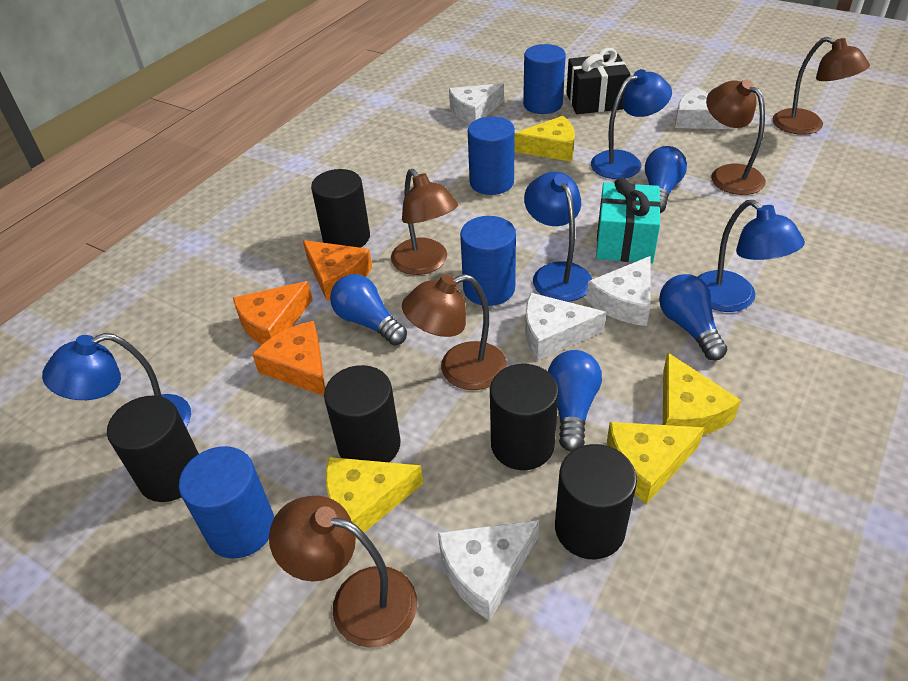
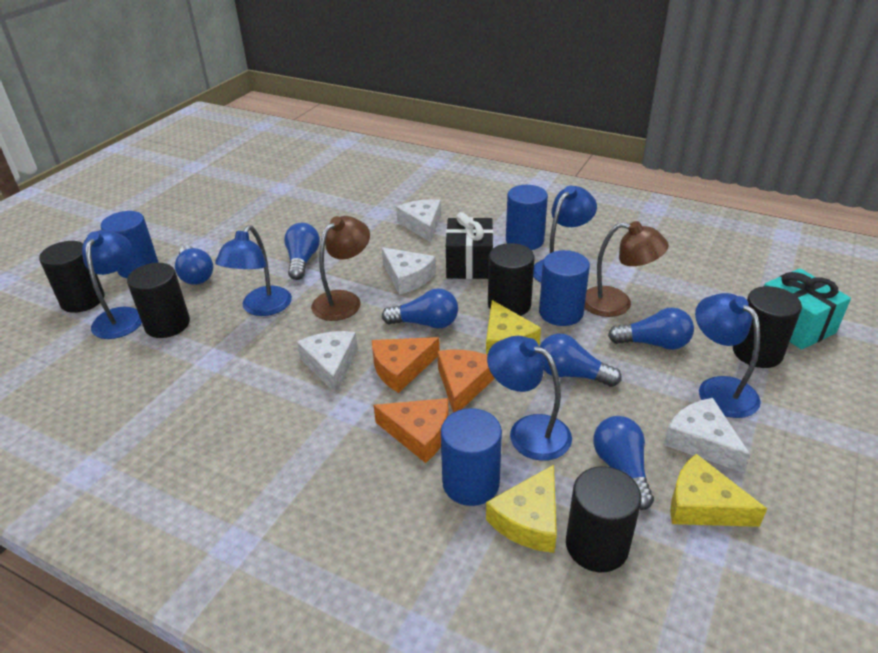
blue lamp: 4 -> 5
blue light bulb: 4 -> 6
brown lamp: 5 -> 2
white cheese: 5 -> 4
yellow cheese: 4 -> 3

